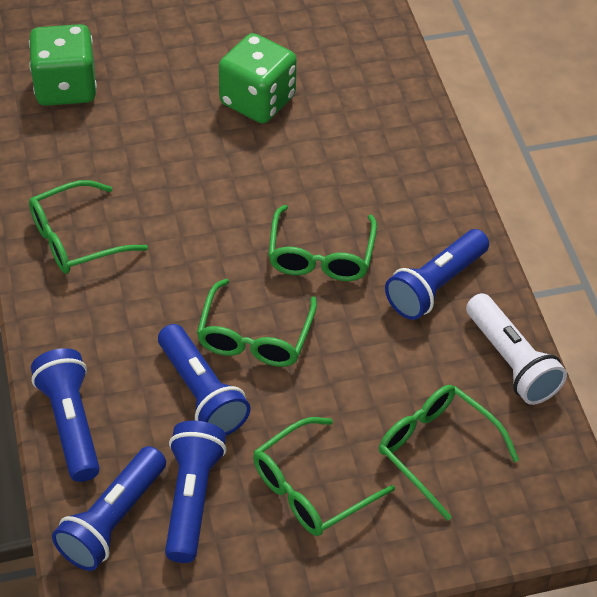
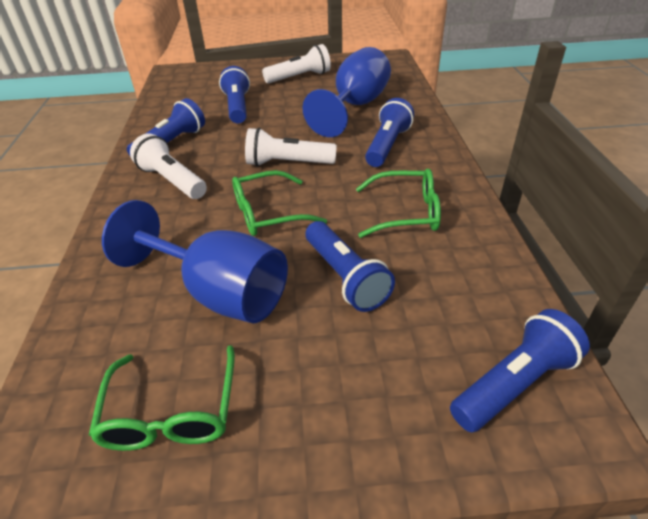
blue goblet: 0 -> 2
green dice: 2 -> 0
green glasses: 5 -> 3
white flashlight: 1 -> 3

